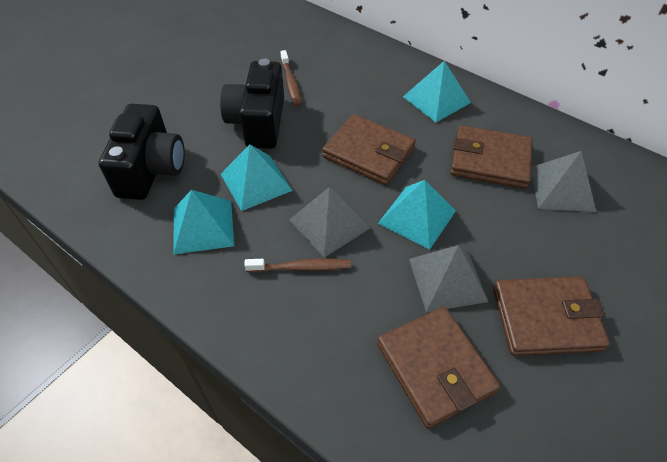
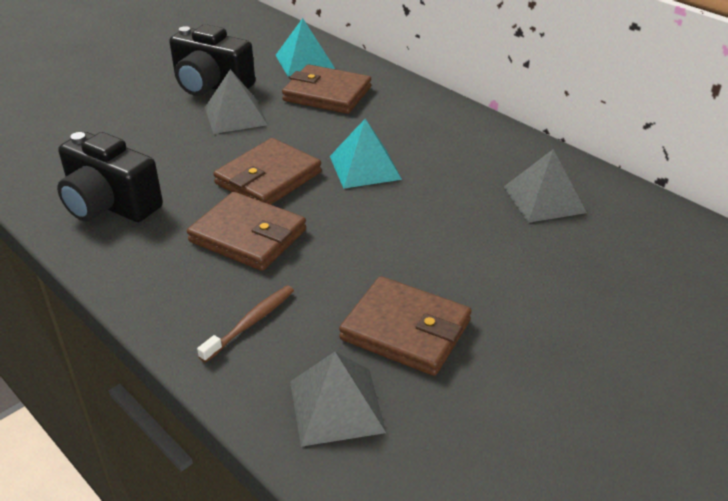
brown toothbrush: 2 -> 1
turquoise pyramid: 4 -> 2

